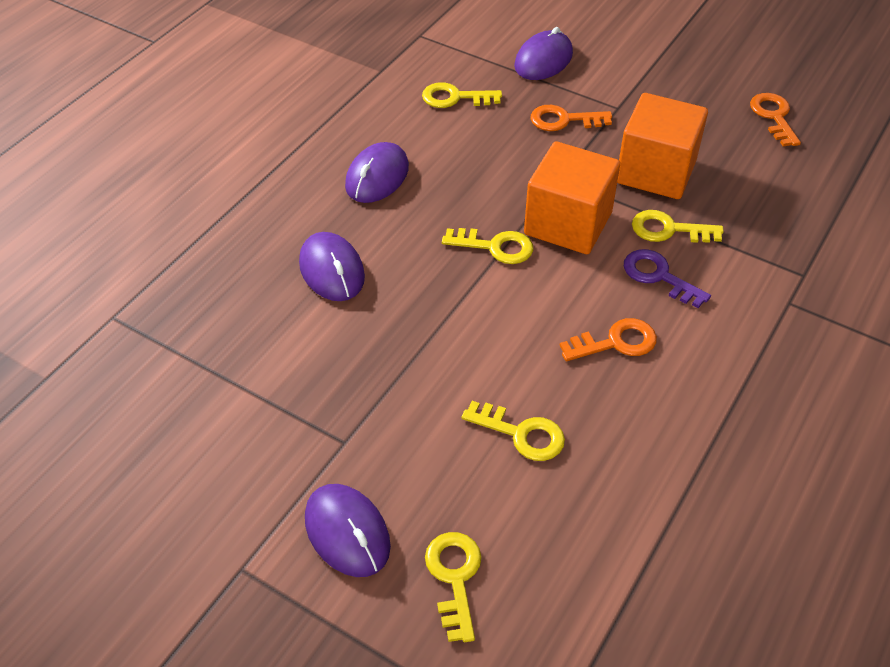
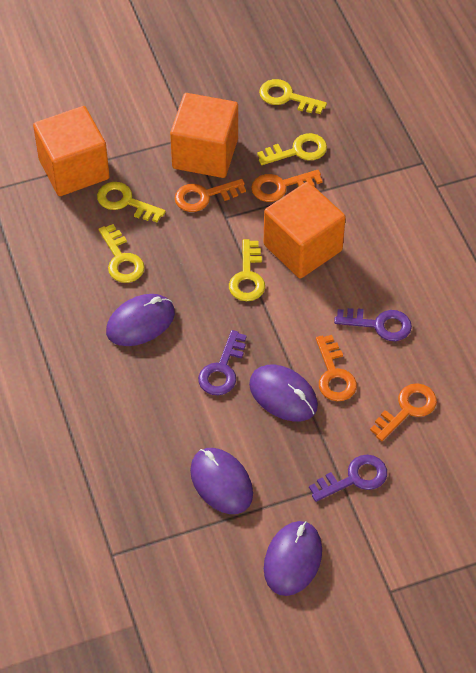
orange cube: 2 -> 3
orange key: 3 -> 4
purple key: 1 -> 3

